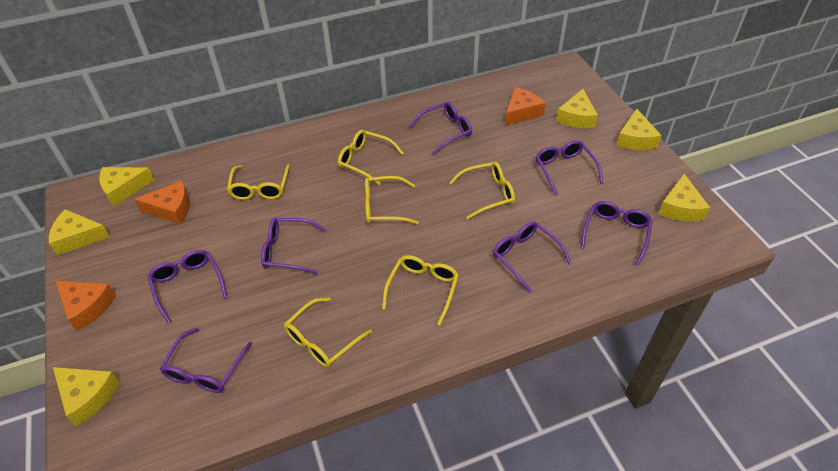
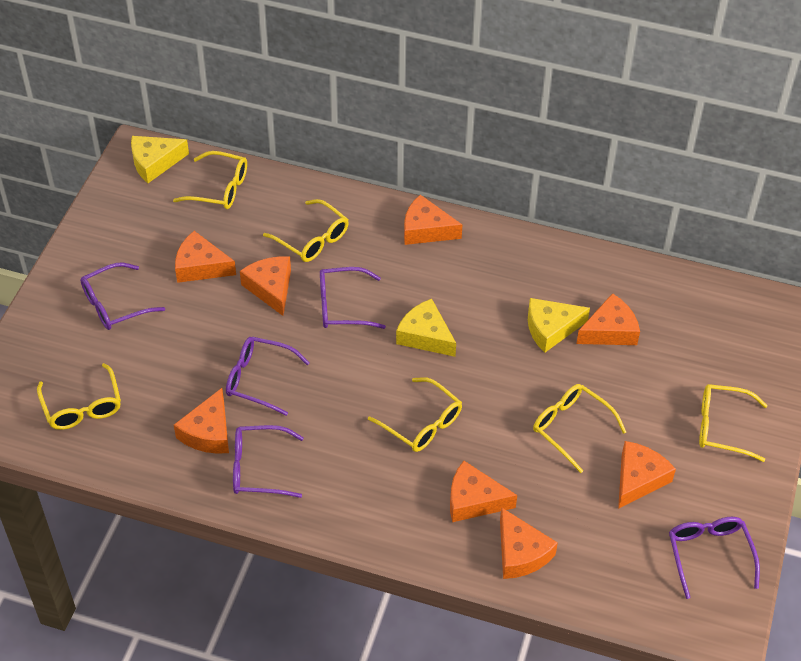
orange cheese: 3 -> 8
purple glasses: 7 -> 5
yellow cheese: 6 -> 3

